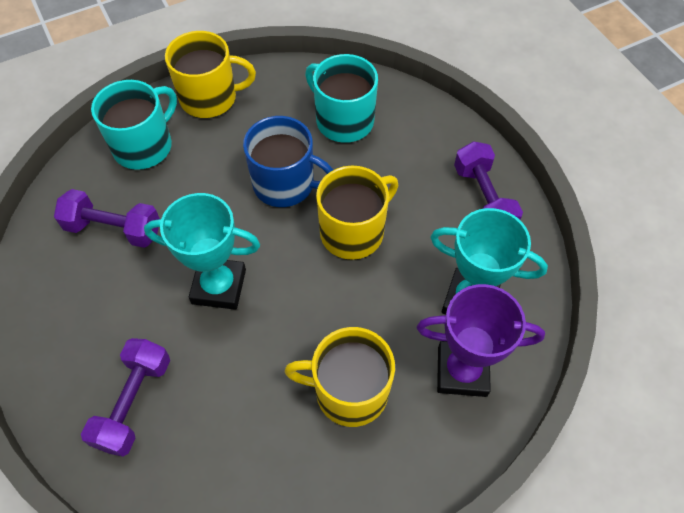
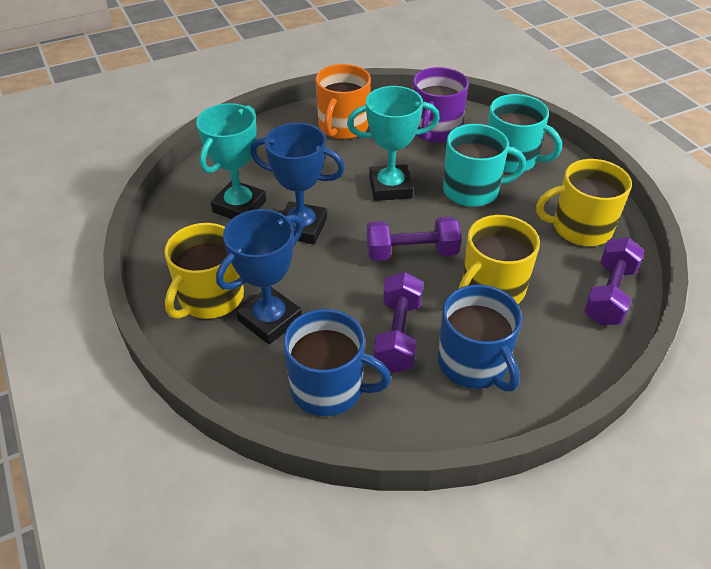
blue mug: 1 -> 2
blue trophy: 0 -> 2
orange mug: 0 -> 1
purple mug: 0 -> 1
purple trophy: 1 -> 0

